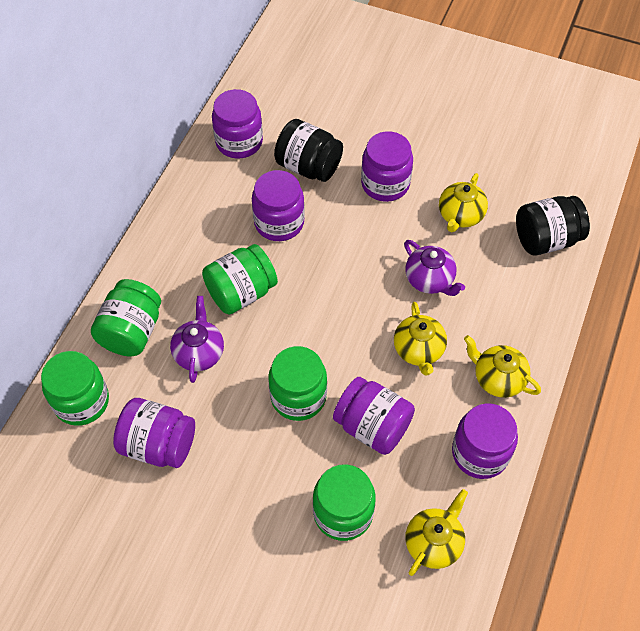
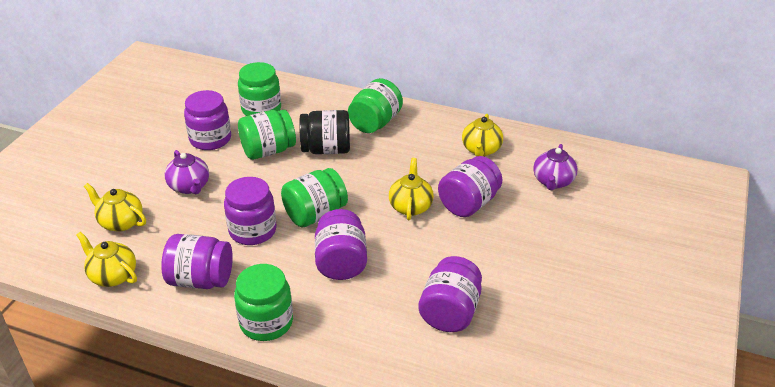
black jar: 2 -> 1

